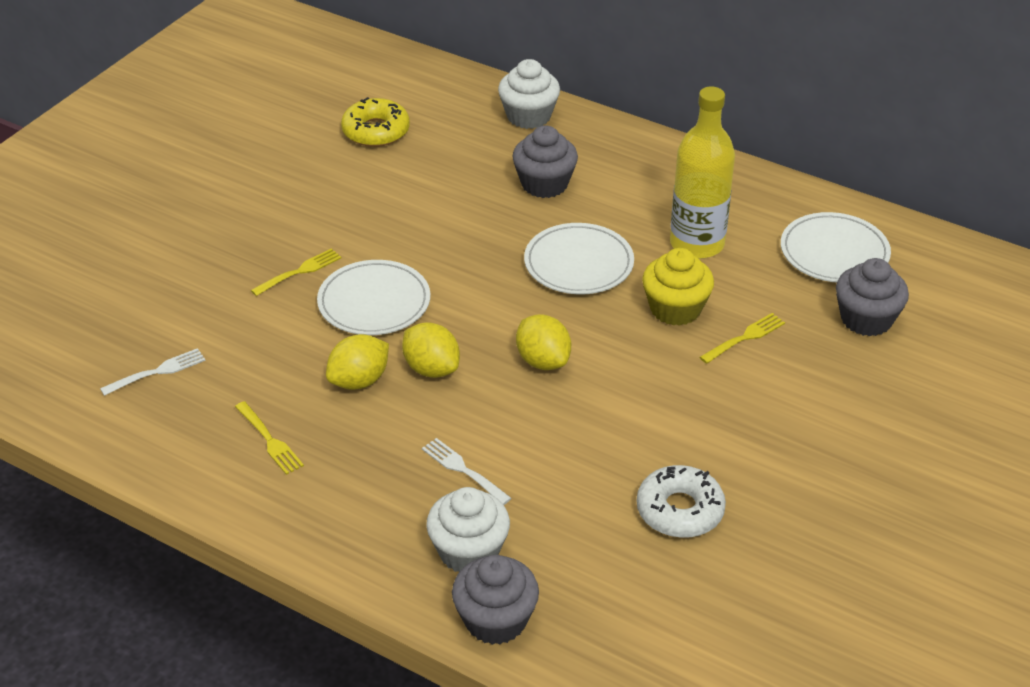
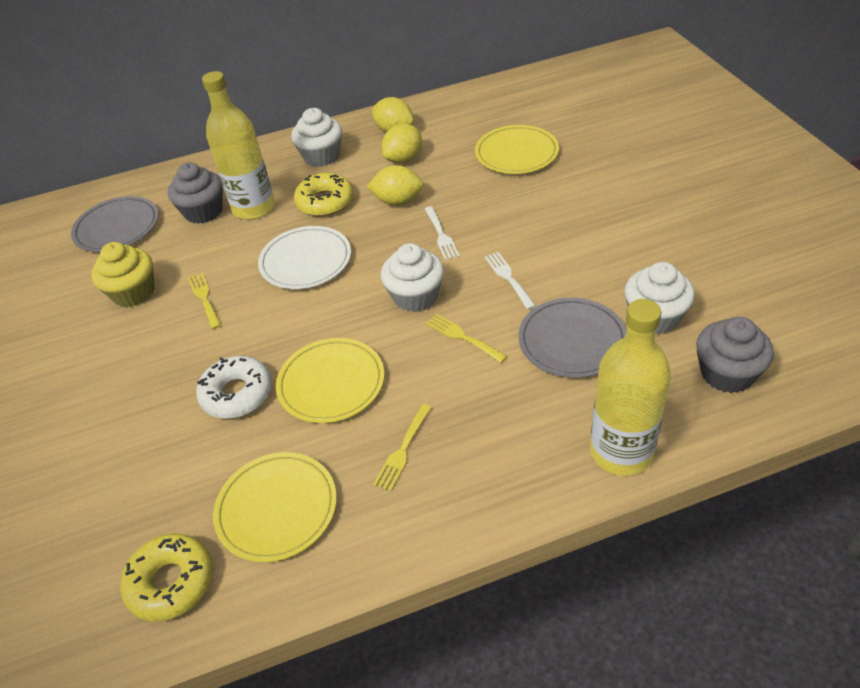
grey cupcake: 3 -> 2
grey plate: 0 -> 2
white cupcake: 2 -> 3
white plate: 3 -> 1
yellow bottle: 1 -> 2
yellow donut: 1 -> 2
yellow plate: 0 -> 3

